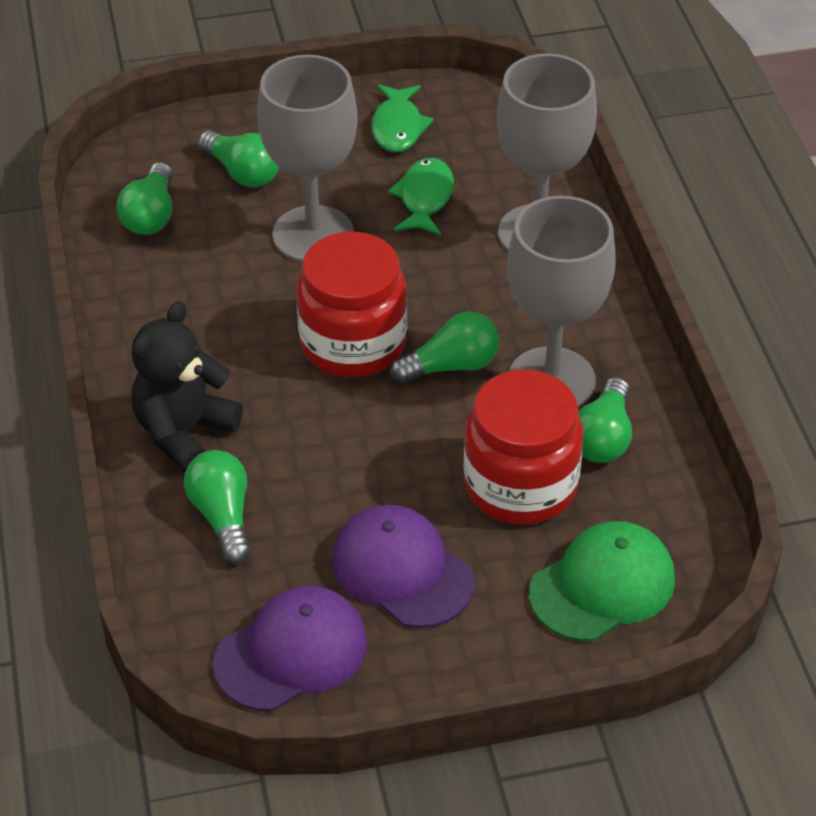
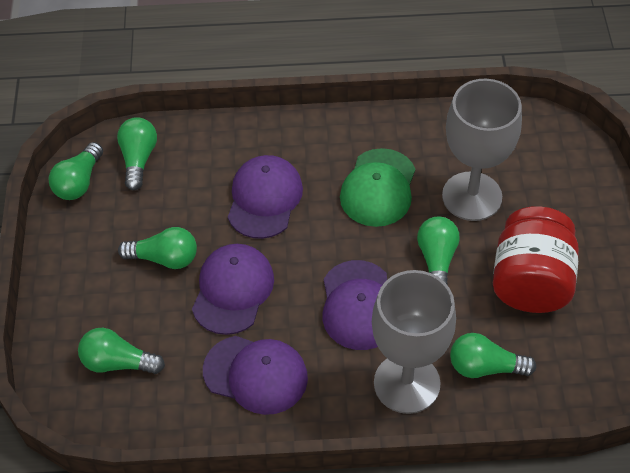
black teddy bear: 1 -> 0
green fish: 2 -> 0
green light bulb: 5 -> 6
grey goblet: 3 -> 2
purple cap: 2 -> 4
red jar: 2 -> 1

